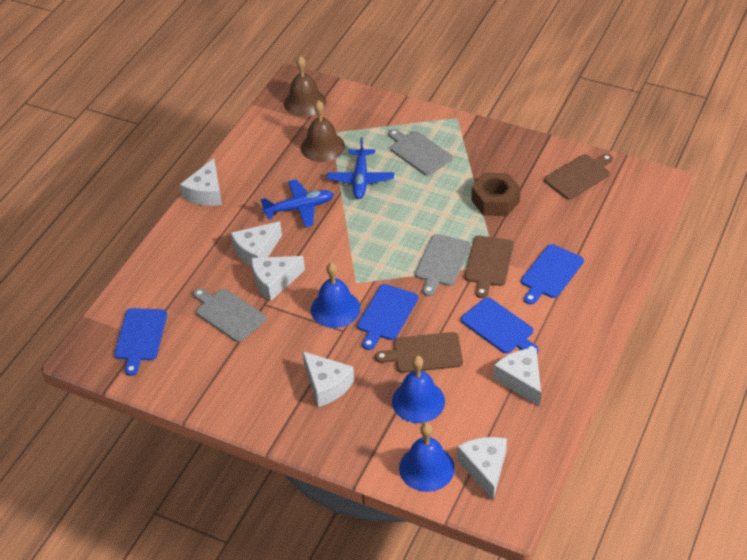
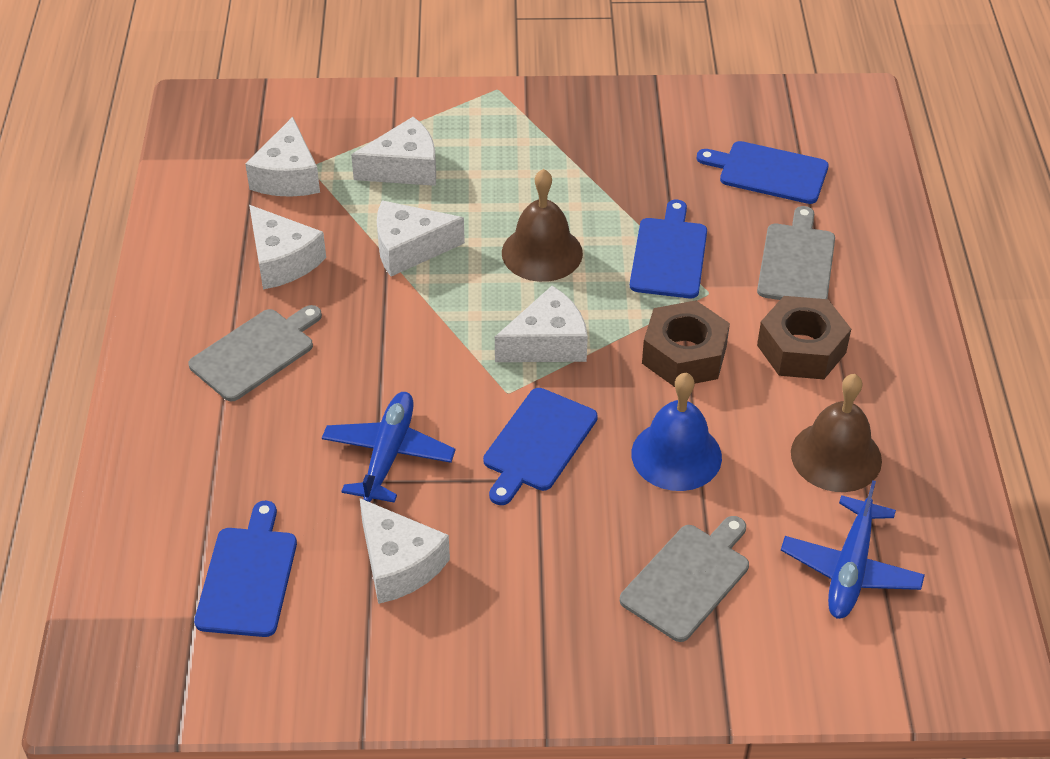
blue bell: 3 -> 1
brown cutting board: 3 -> 0
brown nut: 1 -> 2

